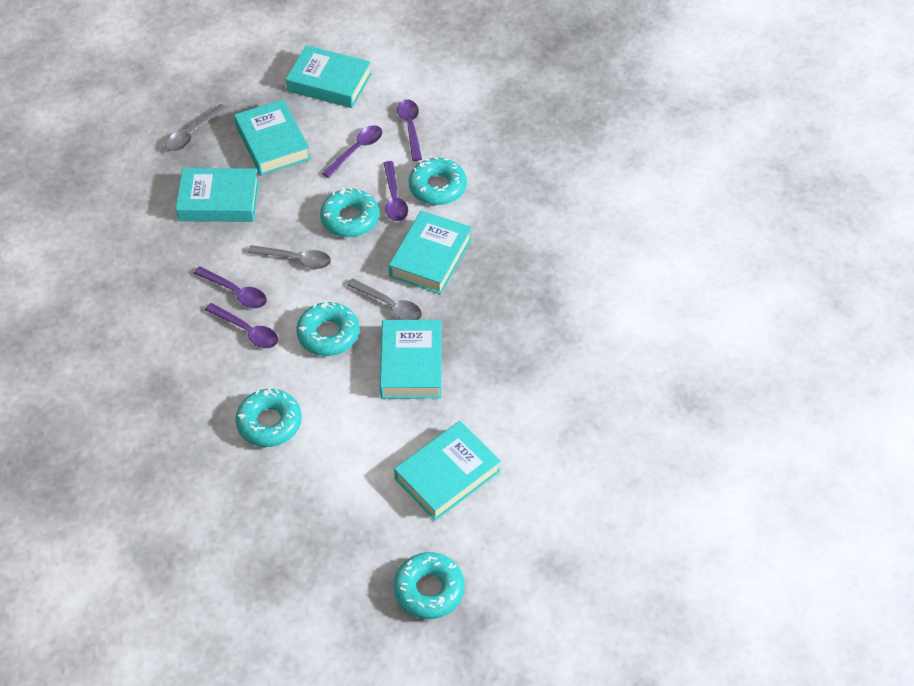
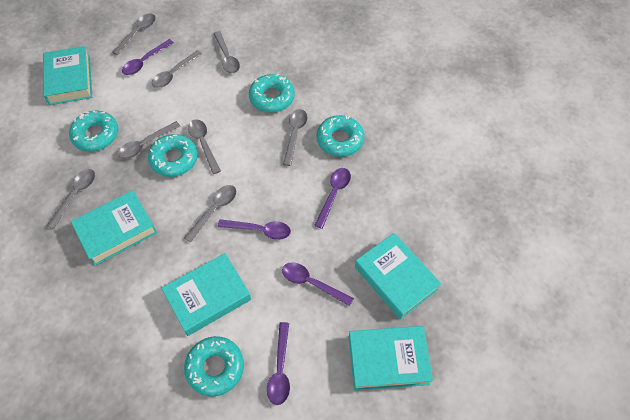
grey spoon: 3 -> 8
turquoise book: 6 -> 5

